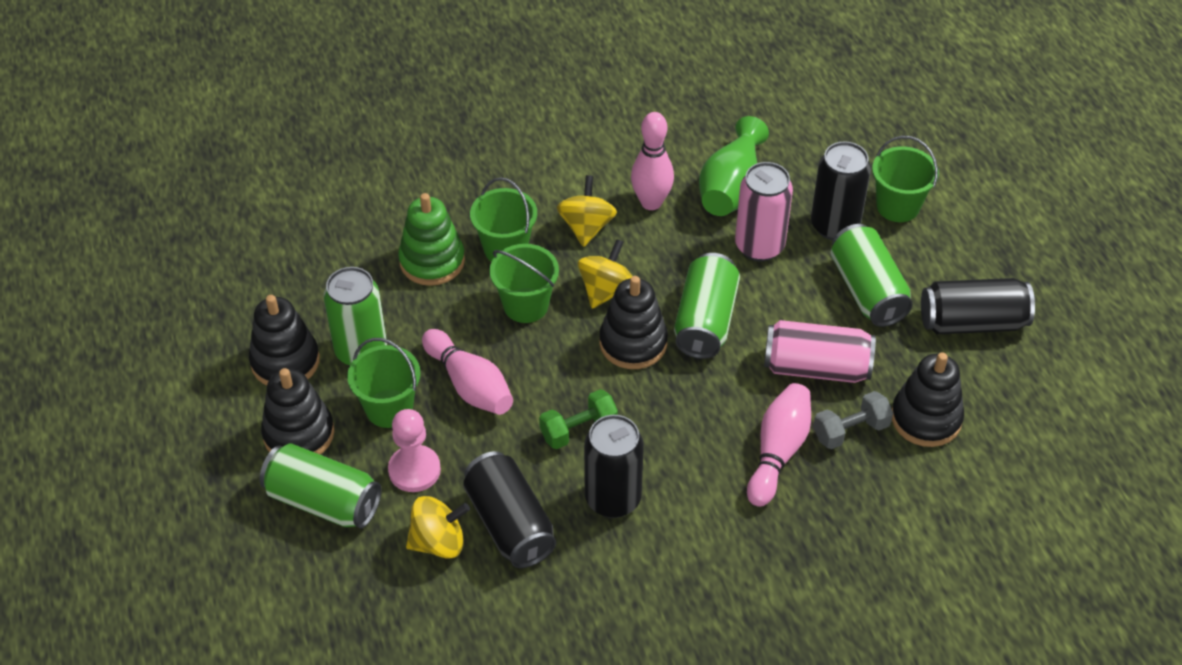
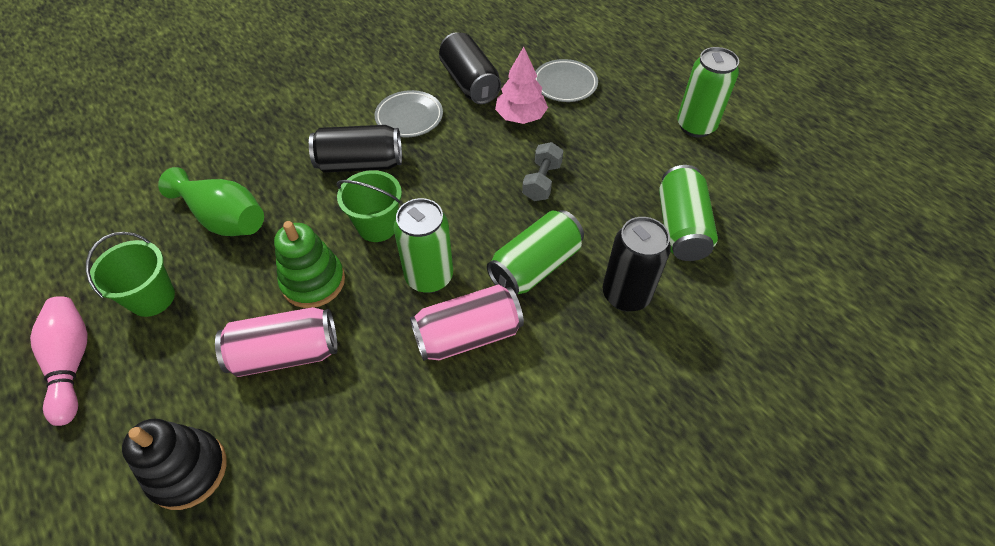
black can: 4 -> 3
black stacking toy: 4 -> 1
green bucket: 4 -> 2
green dumbbell: 1 -> 0
grey plate: 0 -> 2
pink bowling pin: 3 -> 1
pink pawn: 1 -> 0
pink tree: 0 -> 1
yellow spinning top: 3 -> 0

